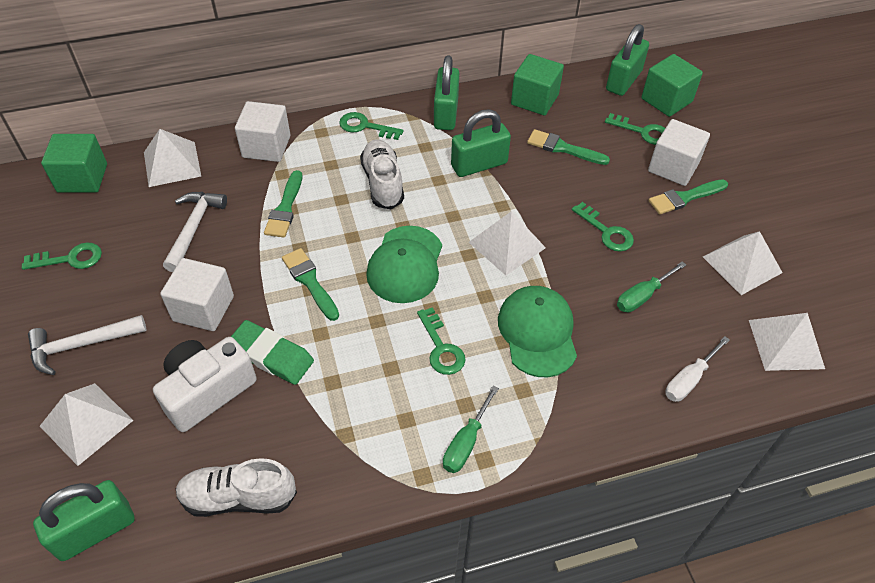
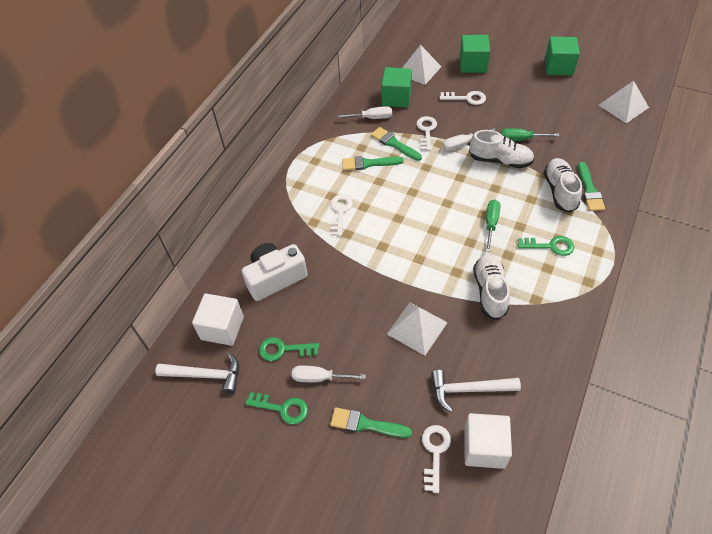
green cap: 2 -> 0
green eraser: 1 -> 0
green key: 5 -> 3
green padlock: 4 -> 0
white cube: 3 -> 2
white key: 0 -> 4
white pyramid: 5 -> 3
white screwdriver: 1 -> 3
white shoe: 2 -> 3

